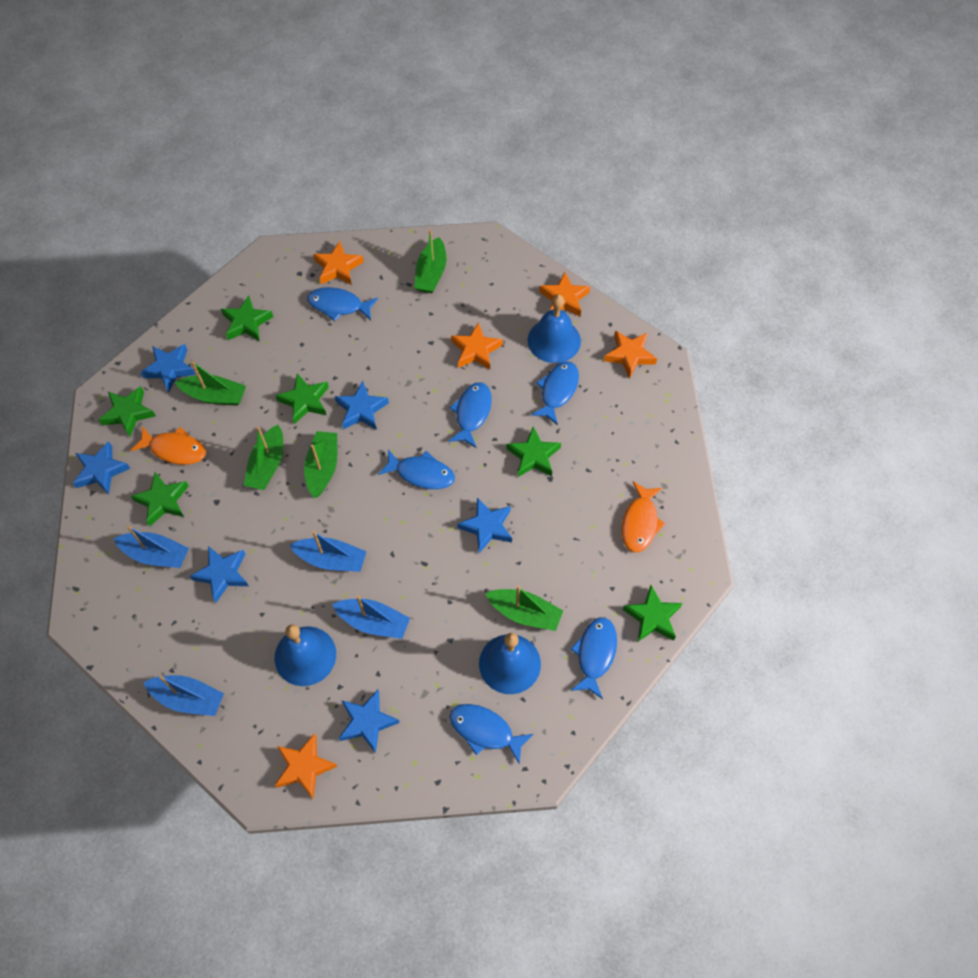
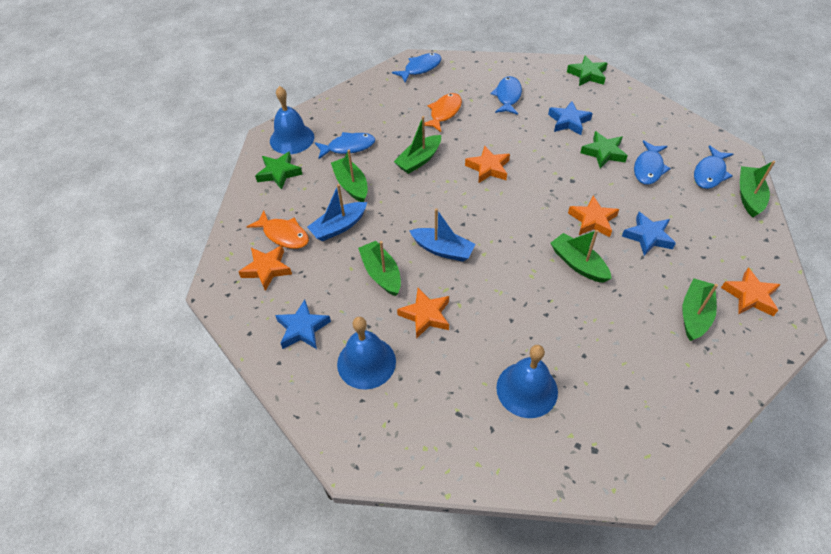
blue boat: 4 -> 2
blue fish: 6 -> 5
blue star: 6 -> 3
green boat: 5 -> 6
green star: 6 -> 3

